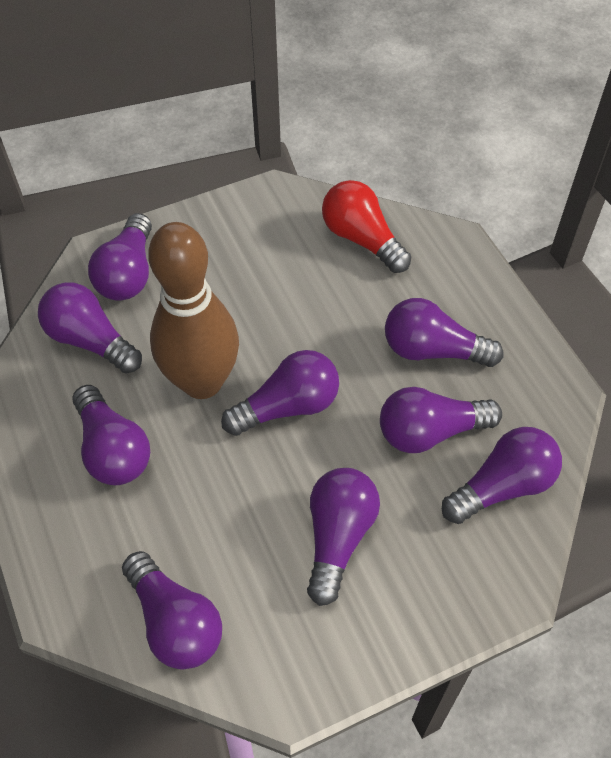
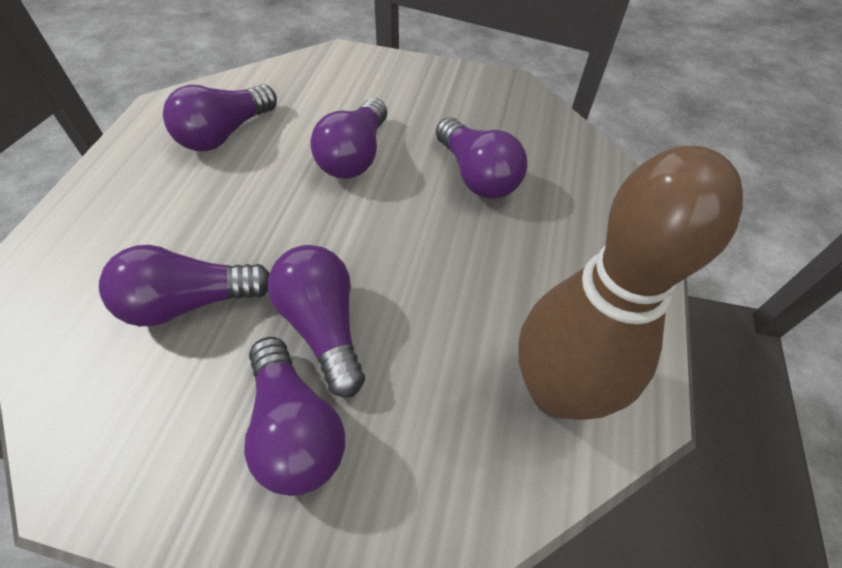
purple light bulb: 9 -> 6
red light bulb: 1 -> 0

